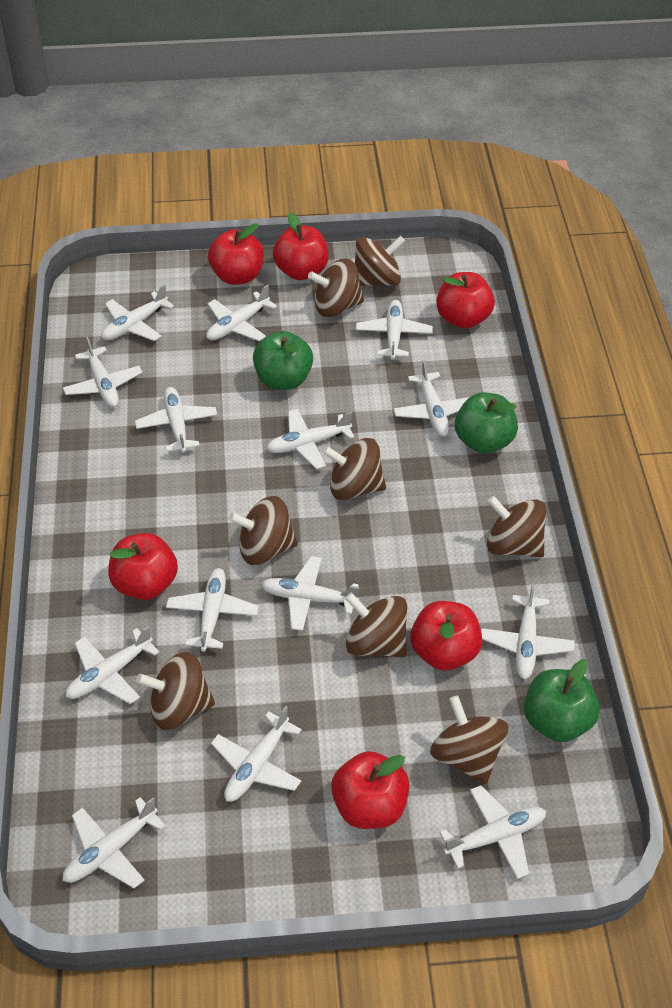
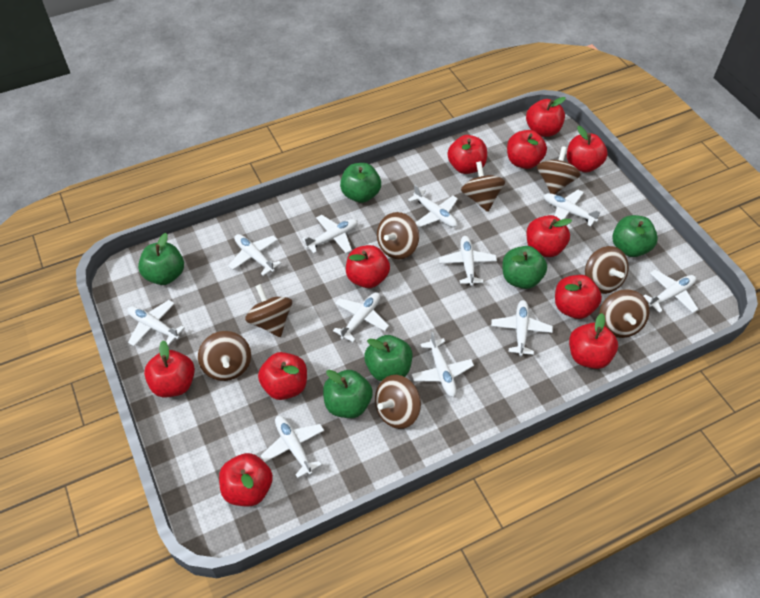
green apple: 3 -> 6
red apple: 6 -> 11
white plane: 14 -> 11

